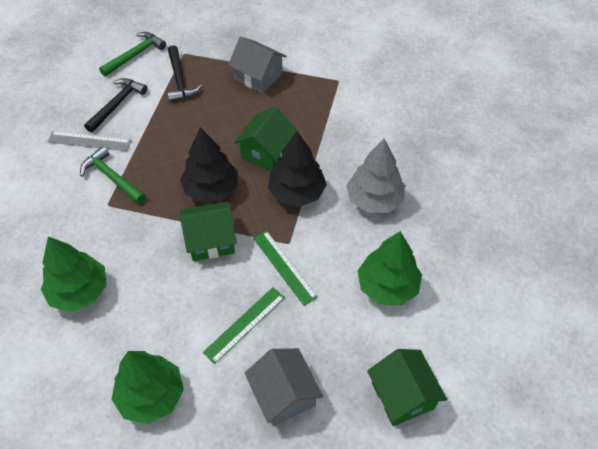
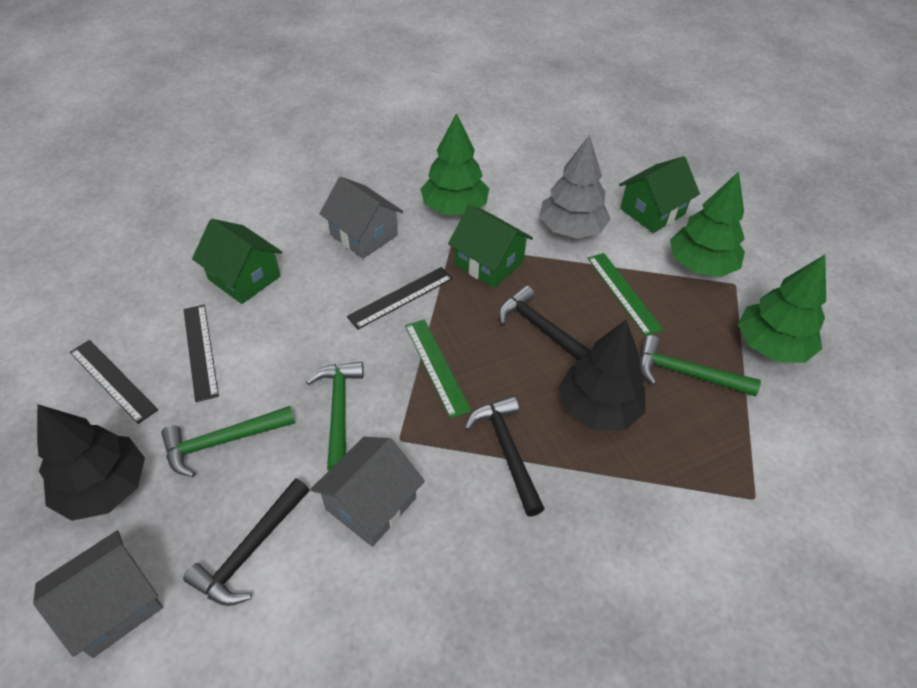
black hammer: 2 -> 3
black ruler: 0 -> 3
green hammer: 2 -> 3
grey house: 2 -> 3
grey ruler: 1 -> 0

